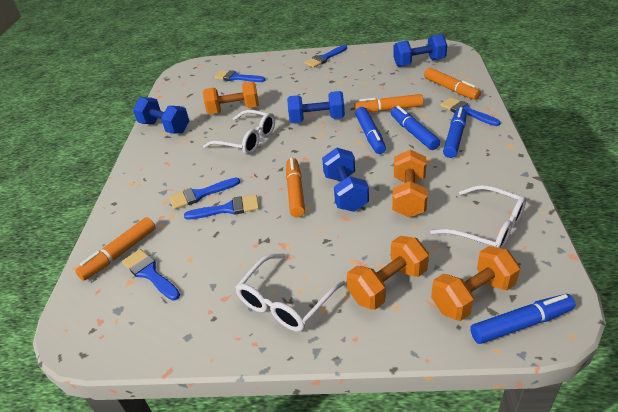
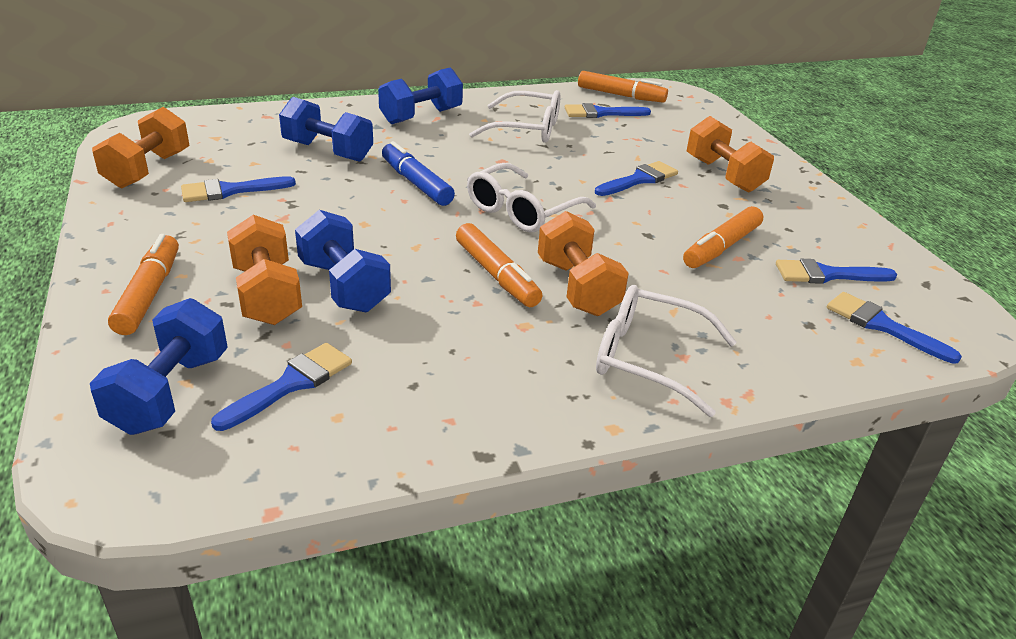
blue marker: 4 -> 1

